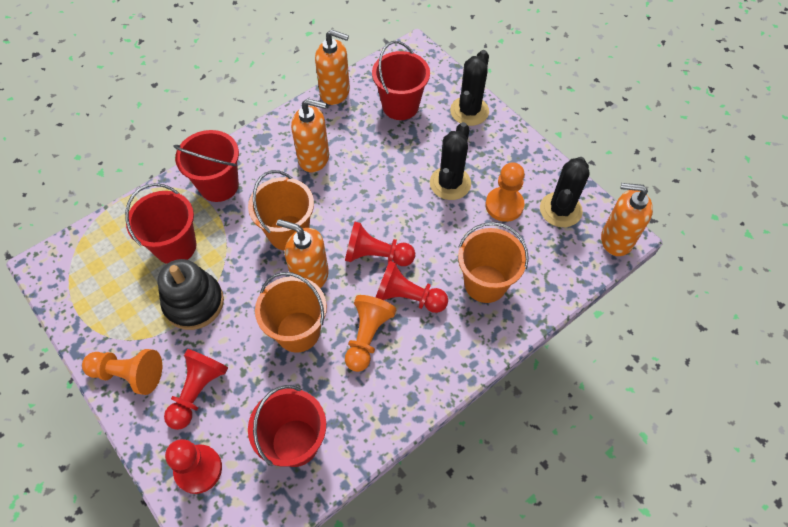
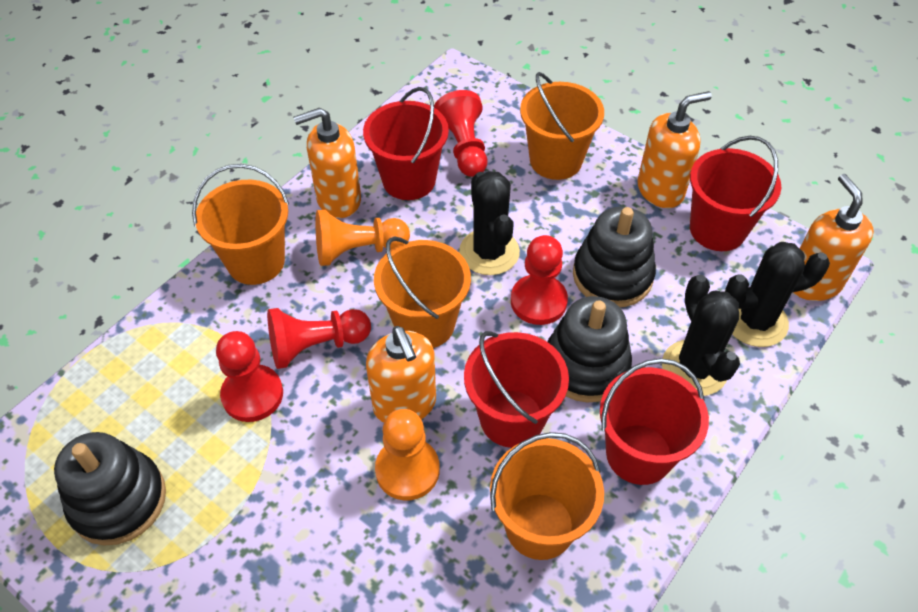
black stacking toy: 1 -> 3
orange bucket: 3 -> 4
orange pawn: 3 -> 2

